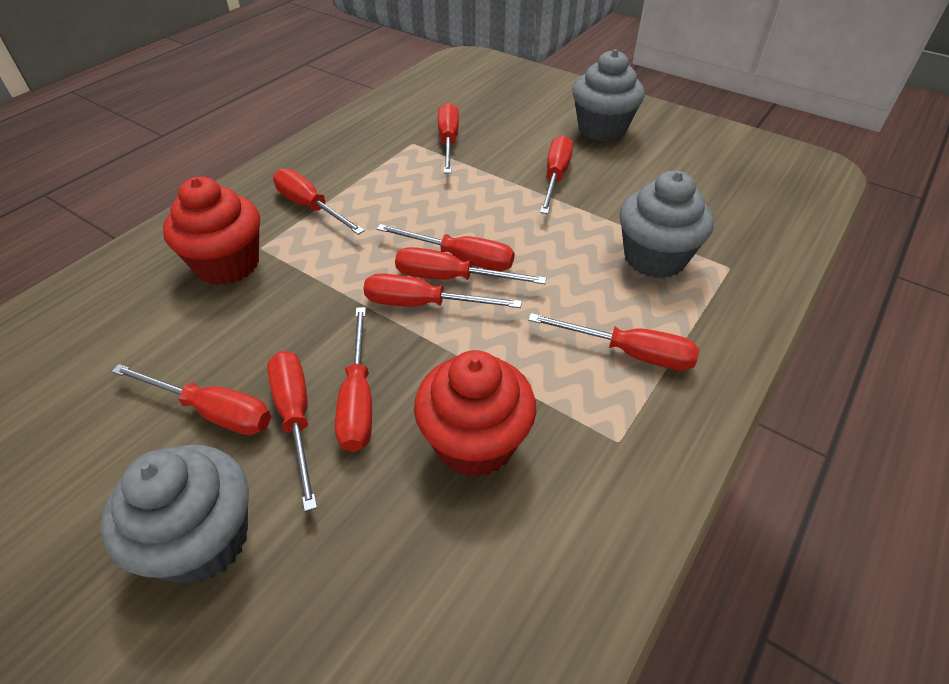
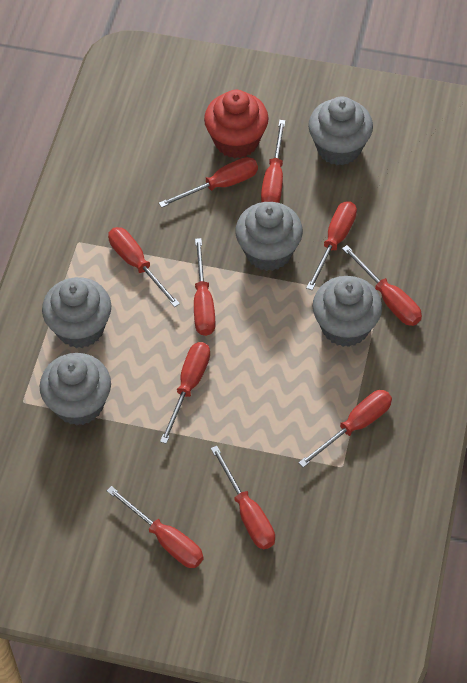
grey cupcake: 3 -> 5
red cupcake: 2 -> 1

